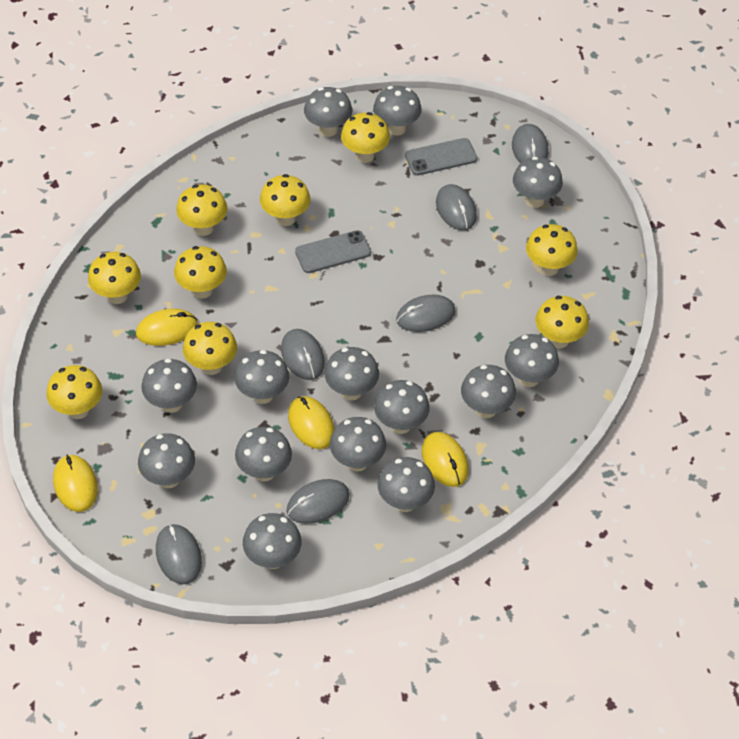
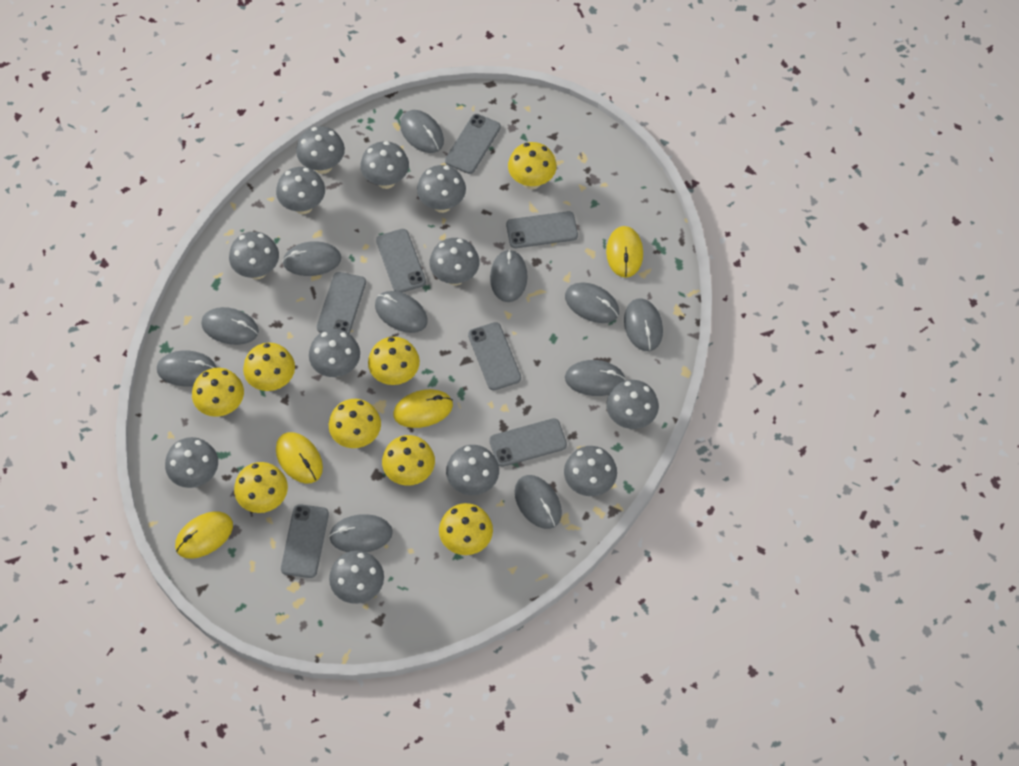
grey mouse: 6 -> 11
grey mushroom: 14 -> 12
grey phone: 2 -> 7
yellow mushroom: 9 -> 8

